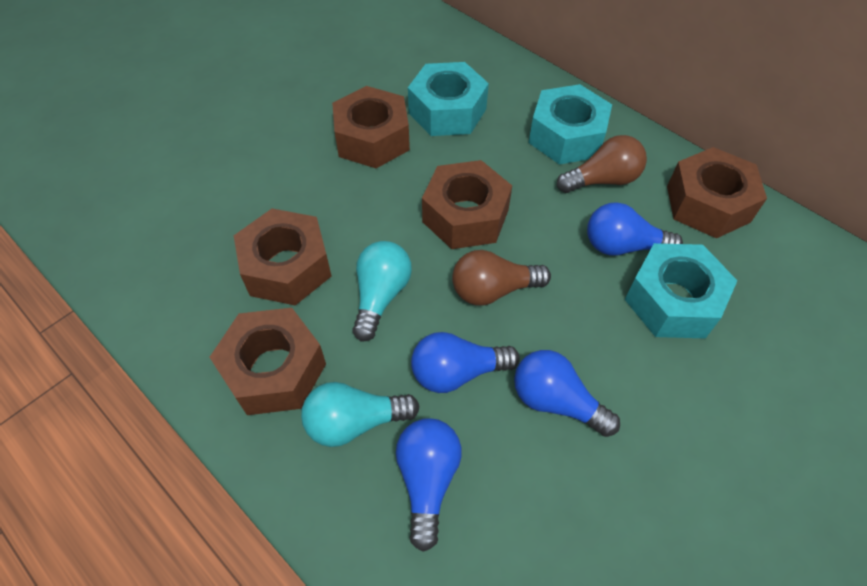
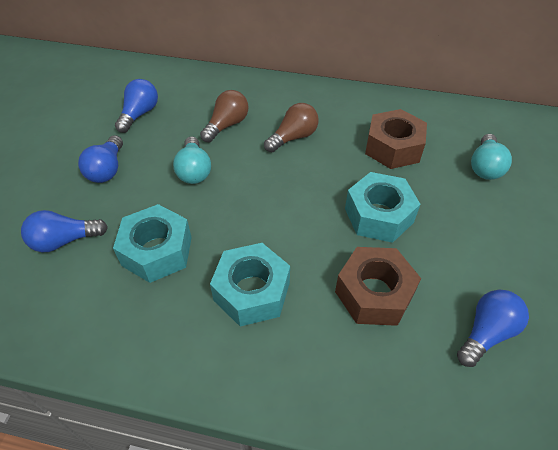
brown nut: 5 -> 2

